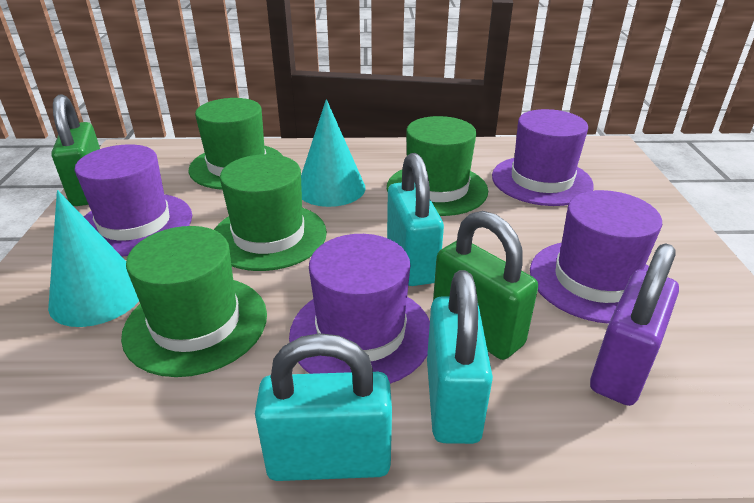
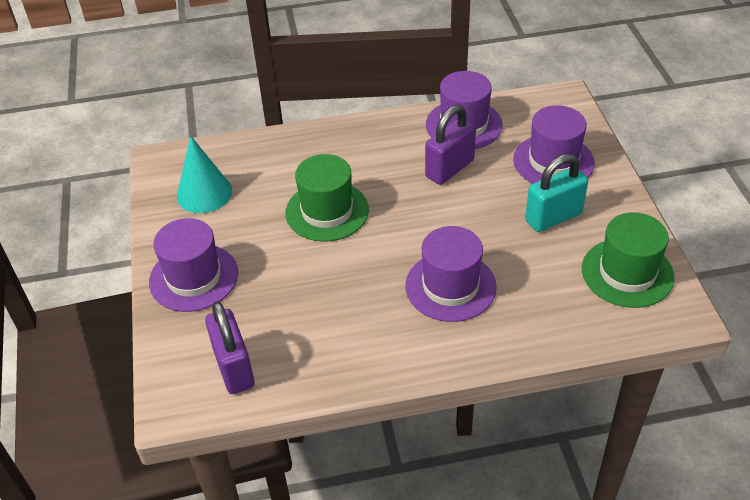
green hat: 4 -> 2
green padlock: 2 -> 0
purple padlock: 1 -> 2
turquoise cone: 2 -> 1
turquoise padlock: 3 -> 1

